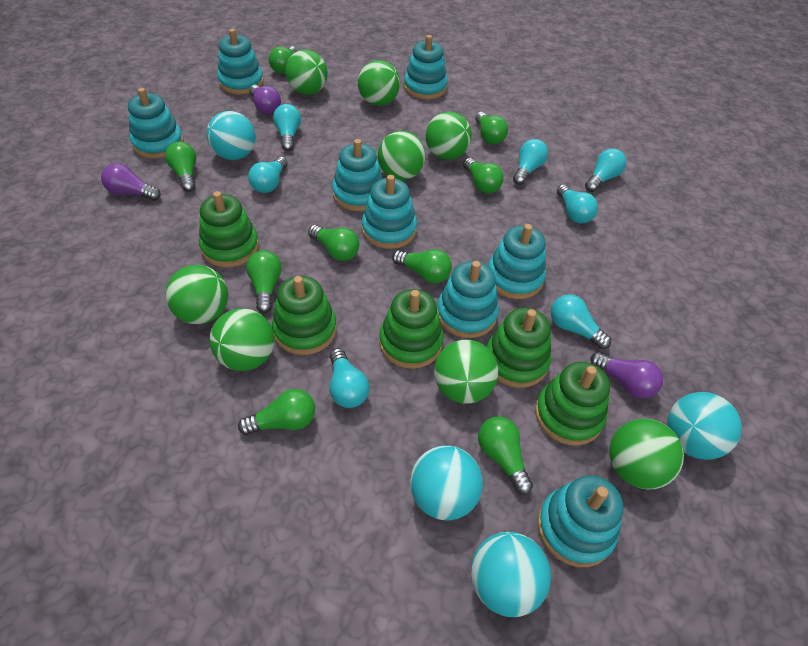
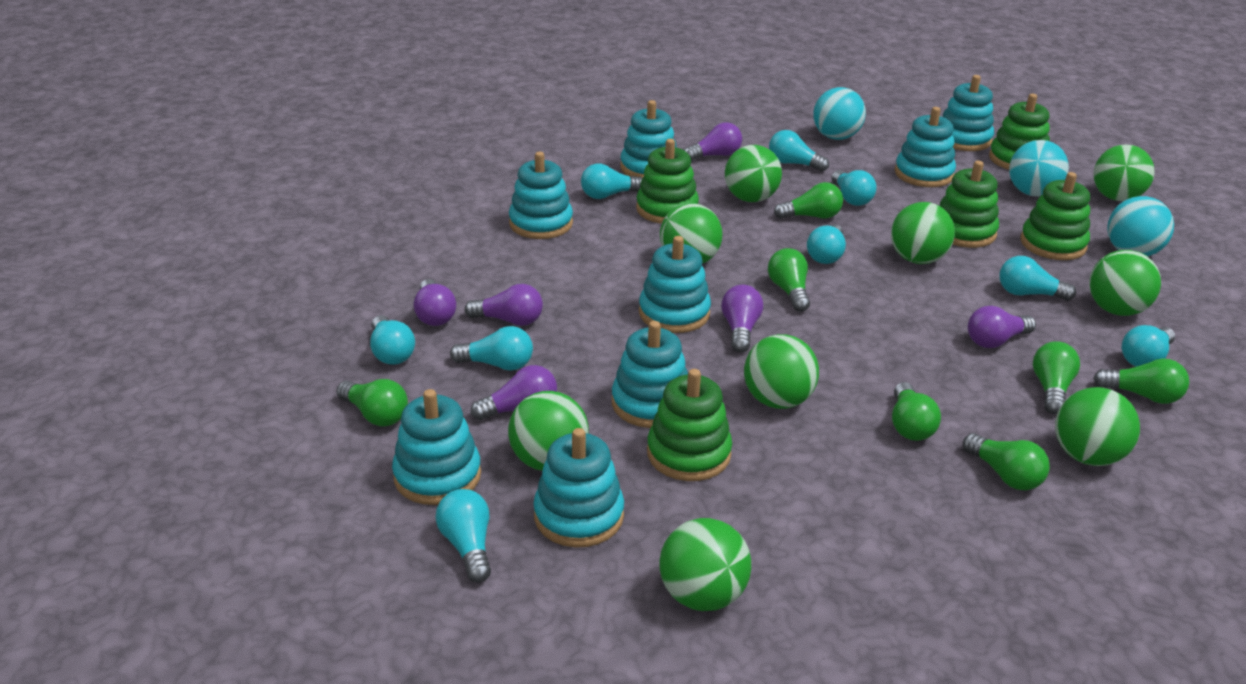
green ball: 8 -> 9
green light bulb: 9 -> 7
purple light bulb: 3 -> 6
turquoise ball: 4 -> 3
turquoise light bulb: 7 -> 9

